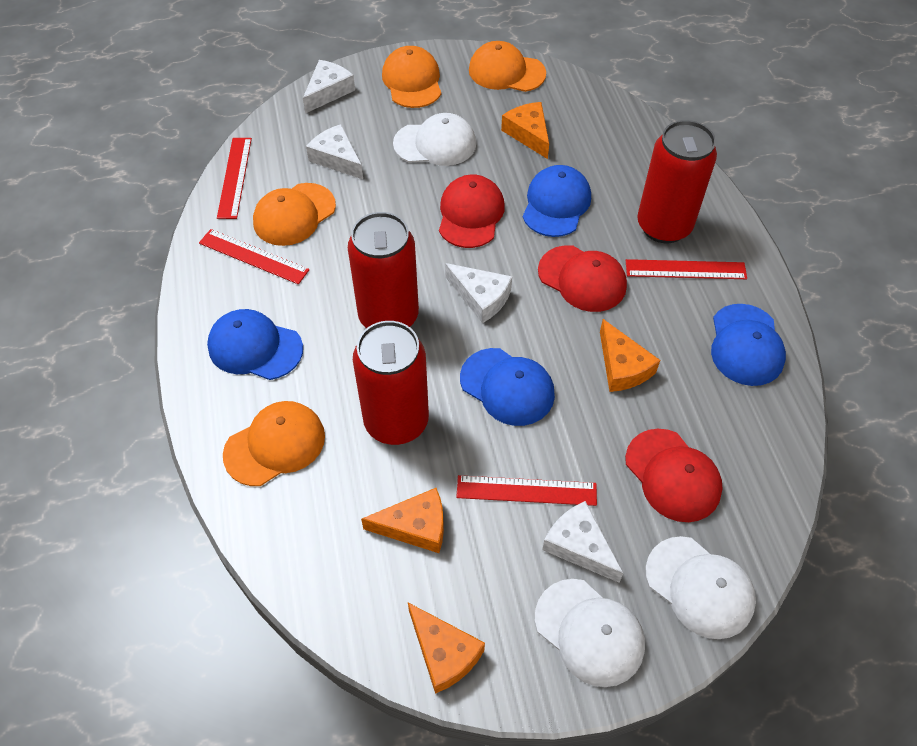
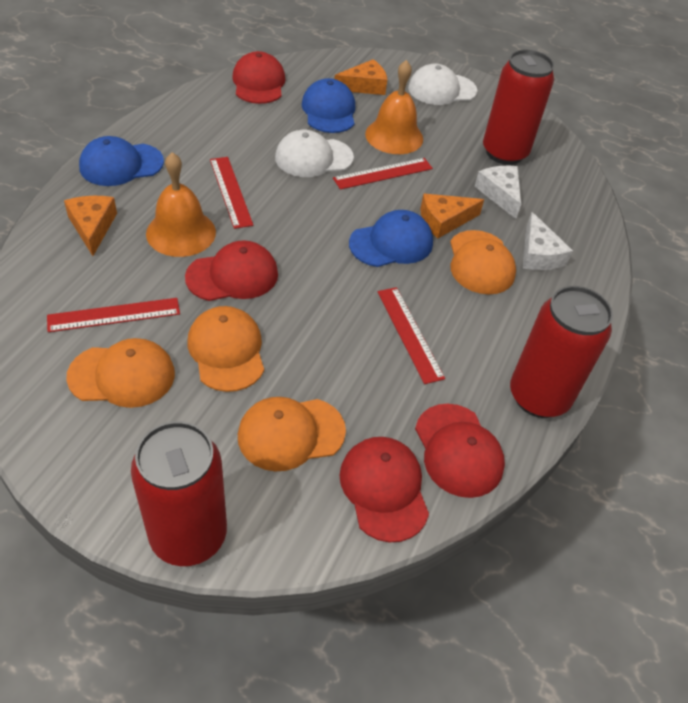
blue cap: 4 -> 3
orange bell: 0 -> 2
orange cheese: 4 -> 3
red cap: 3 -> 4
white cap: 3 -> 2
white cheese: 4 -> 2

